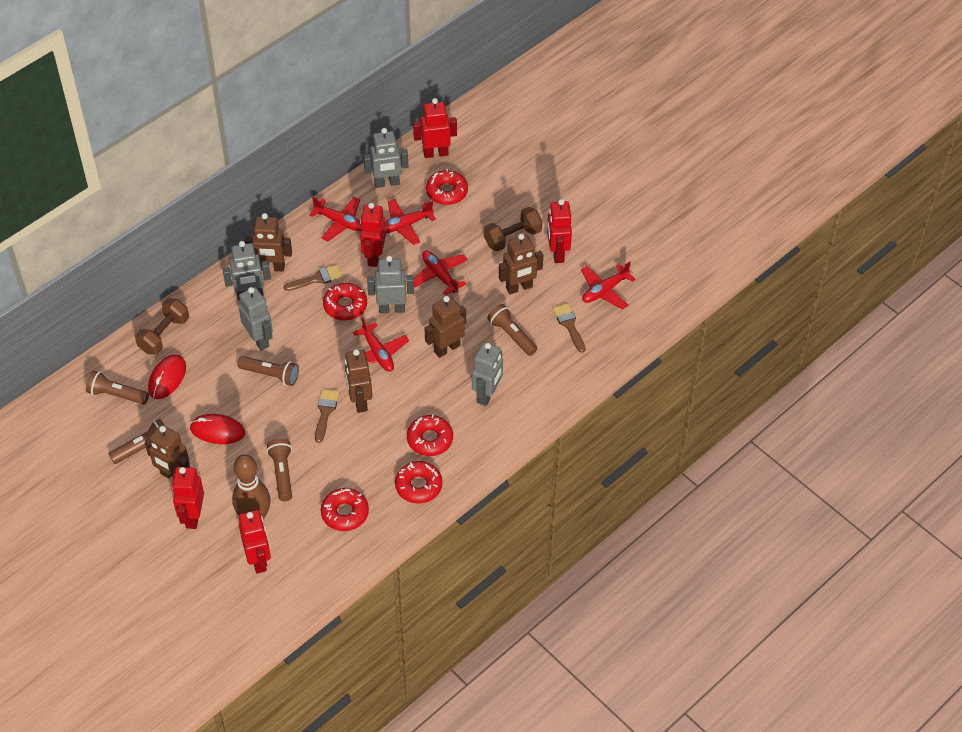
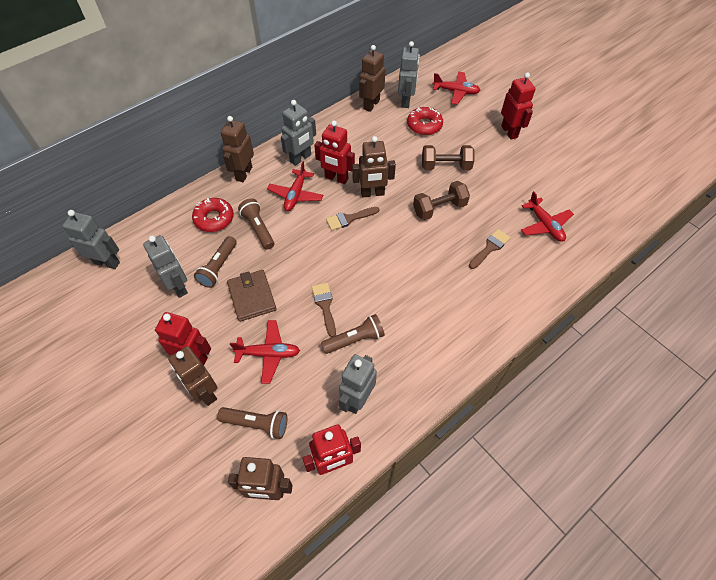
brown bowling pin: 1 -> 0
brown flashlight: 5 -> 4
brown wallet: 0 -> 1
red donut: 5 -> 2
red mouse: 2 -> 0
red plane: 5 -> 4
red robot: 5 -> 4

